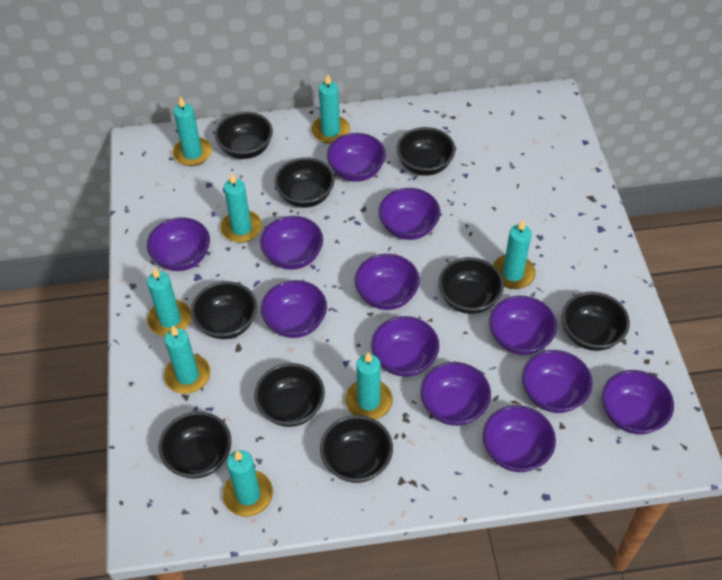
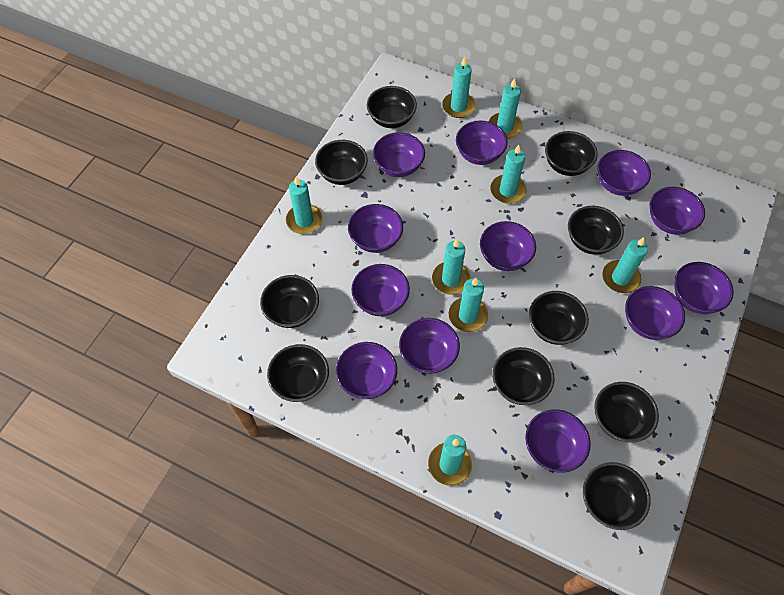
black bowl: 9 -> 10

